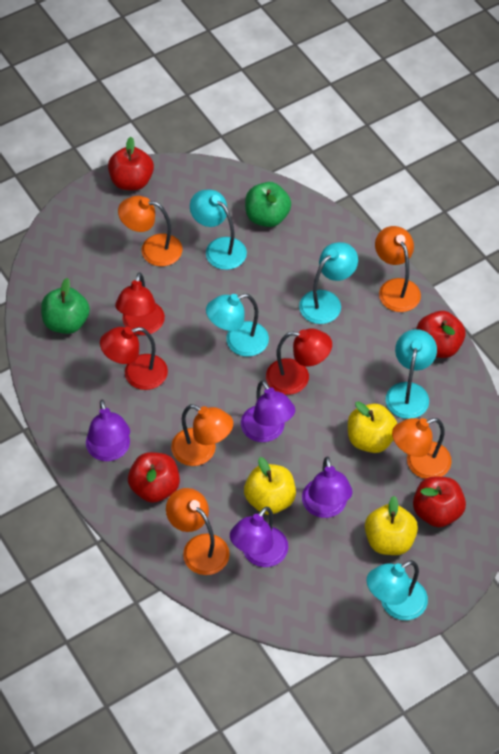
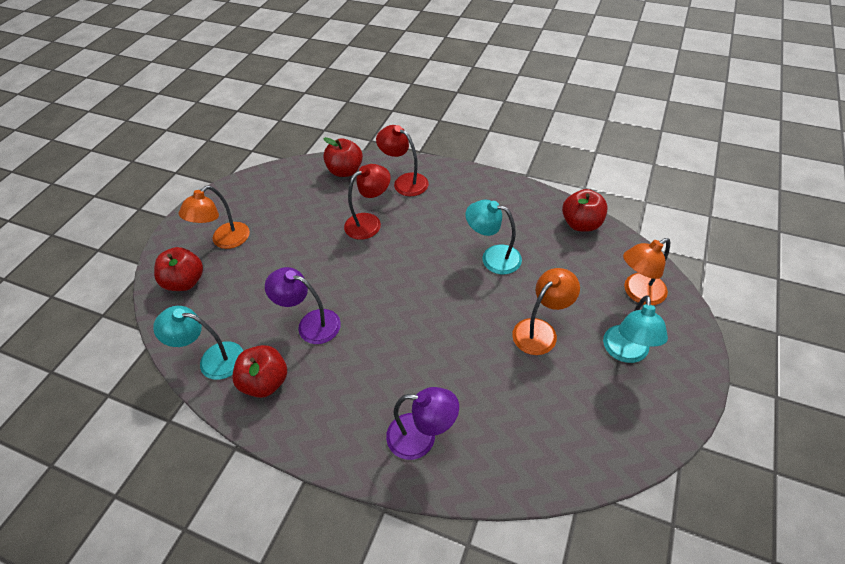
green apple: 2 -> 0
orange lamp: 5 -> 3
purple lamp: 4 -> 2
red lamp: 3 -> 2
turquoise lamp: 5 -> 3
yellow apple: 3 -> 0

